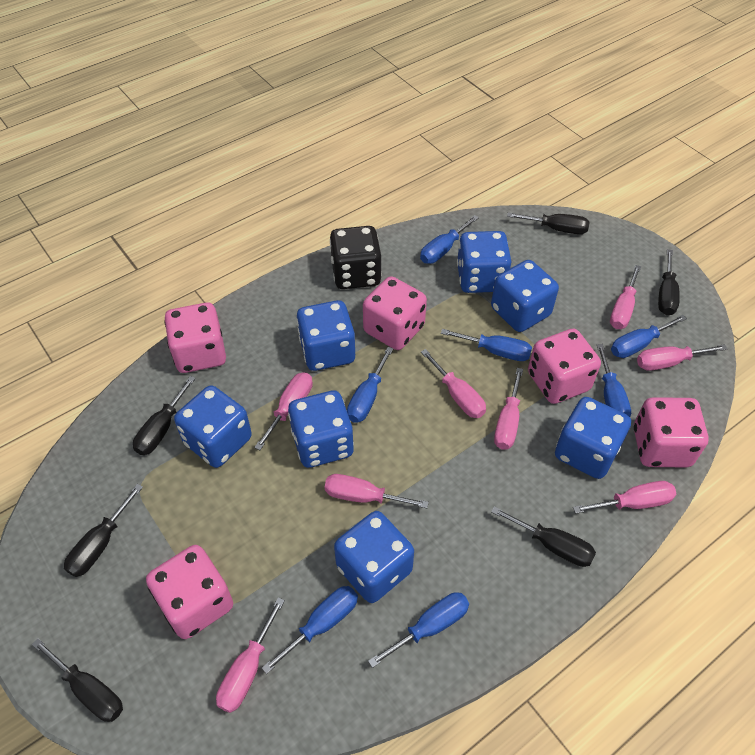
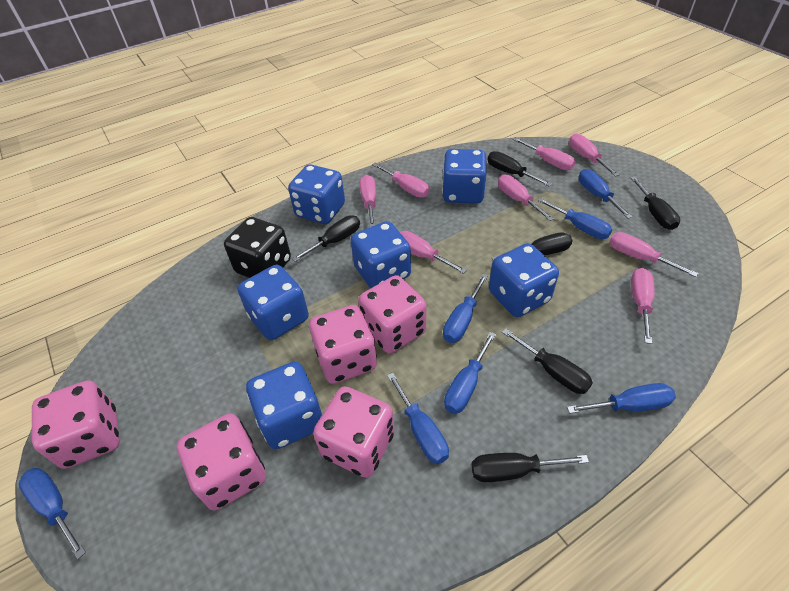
blue dice: 7 -> 6

